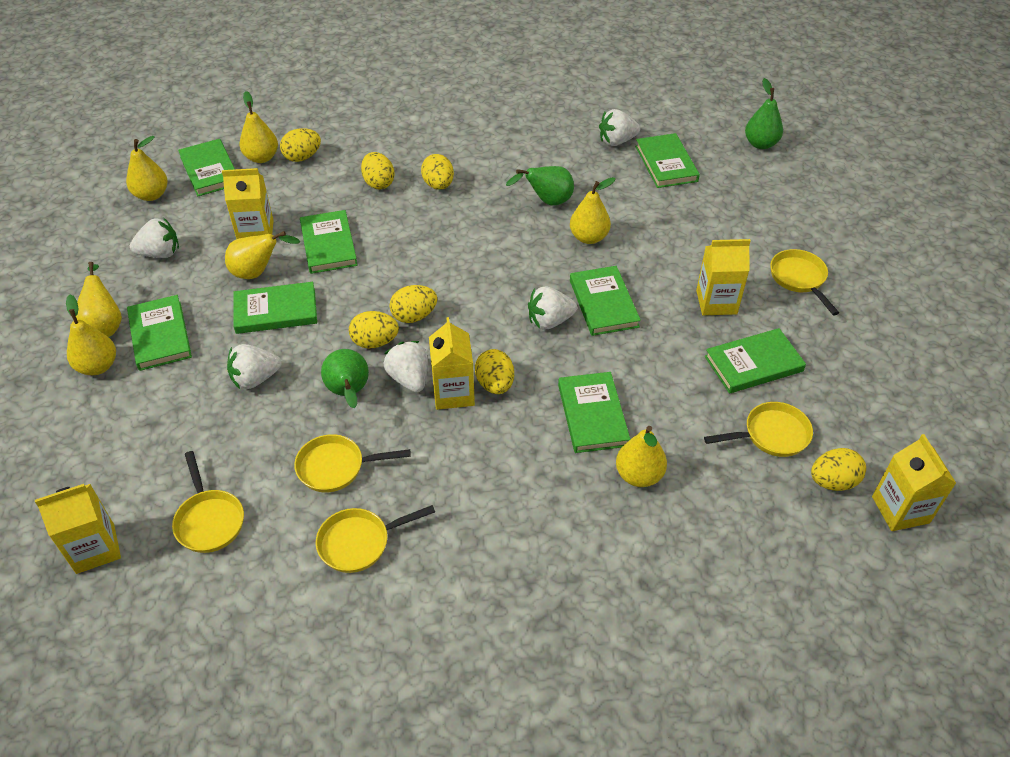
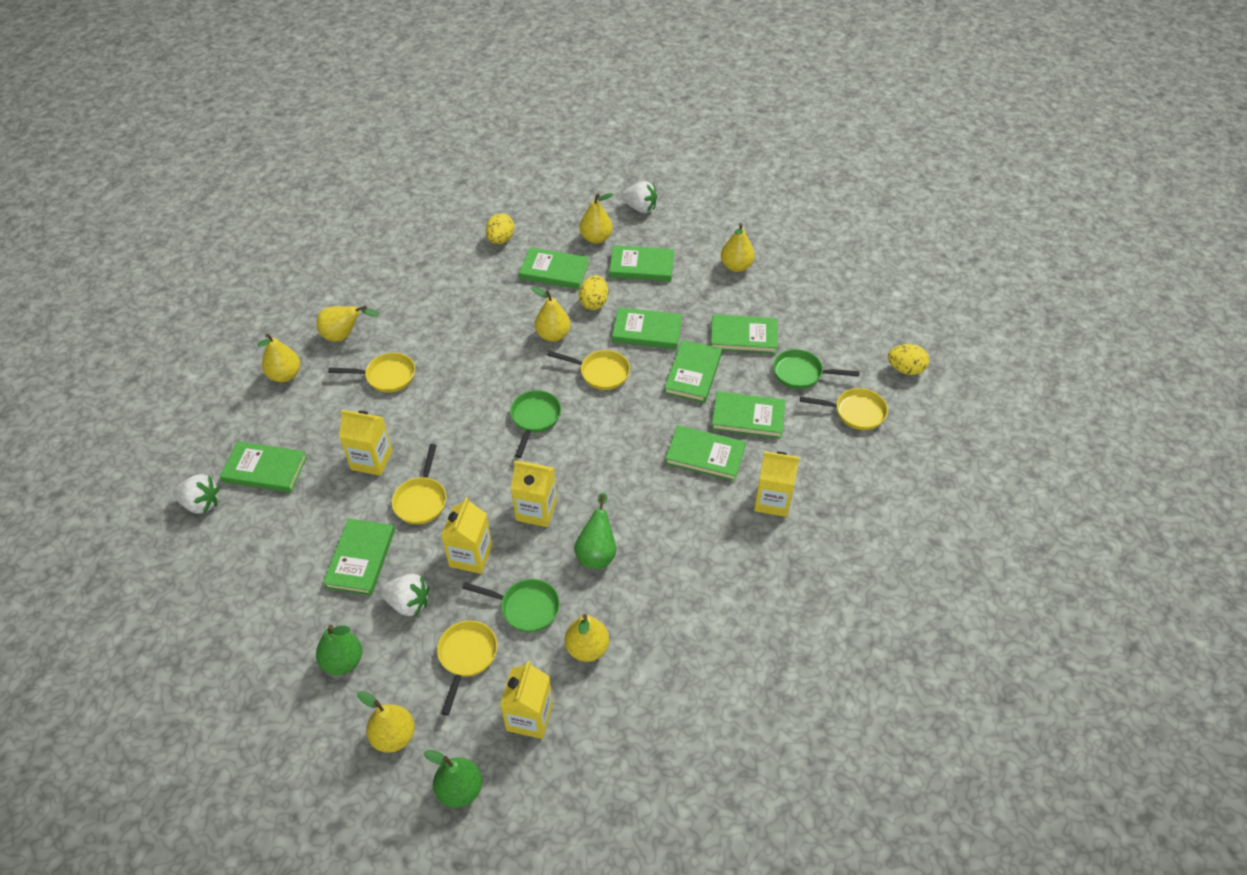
green book: 8 -> 9
green pan: 0 -> 3
white strawberry: 5 -> 3
yellow egg: 7 -> 3

